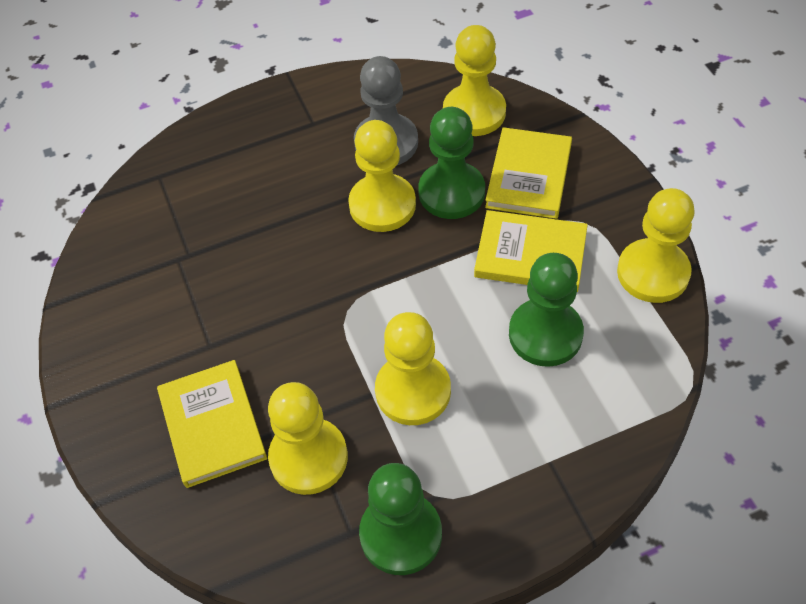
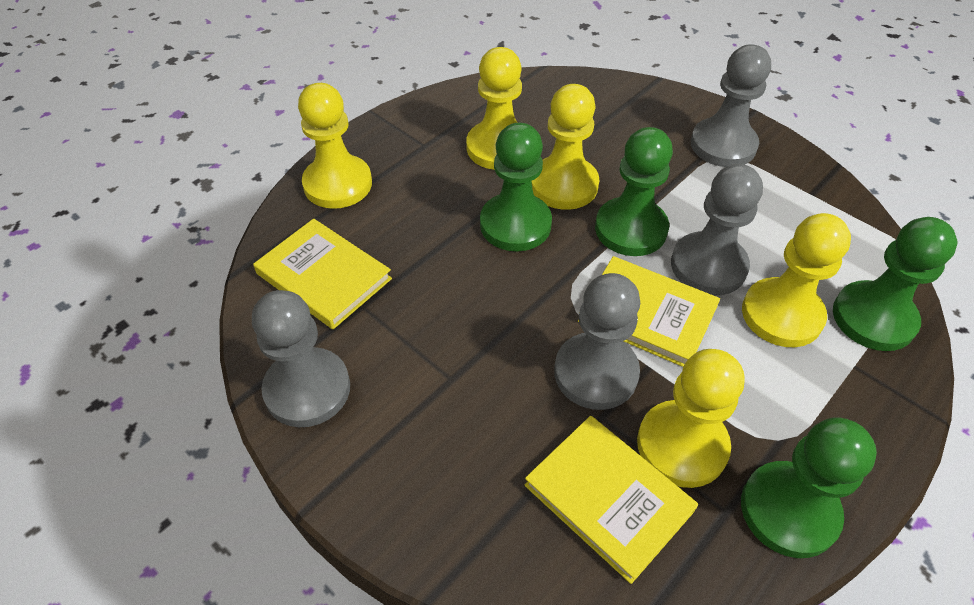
green pawn: 3 -> 4
grey pawn: 1 -> 4

